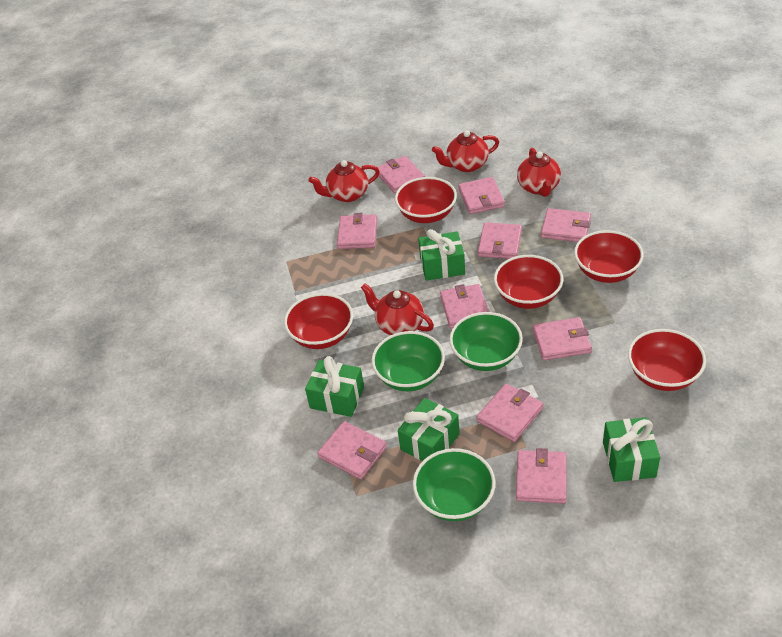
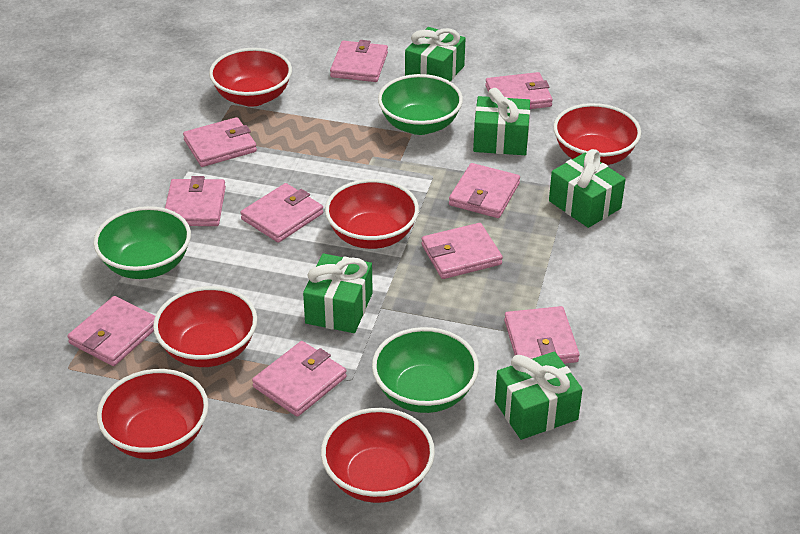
green gift: 4 -> 5
red bowl: 5 -> 6
red teapot: 4 -> 0

